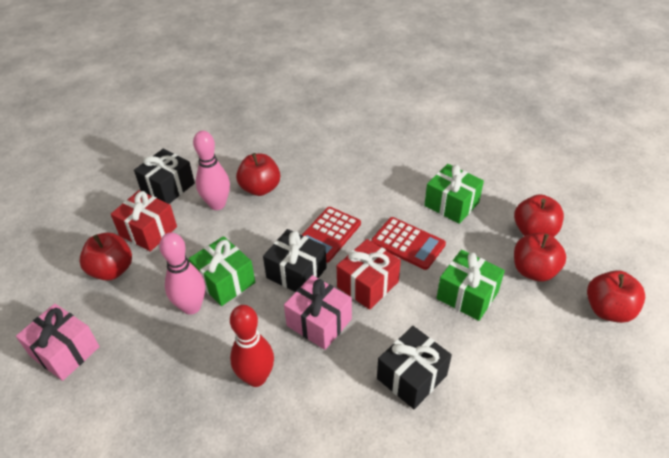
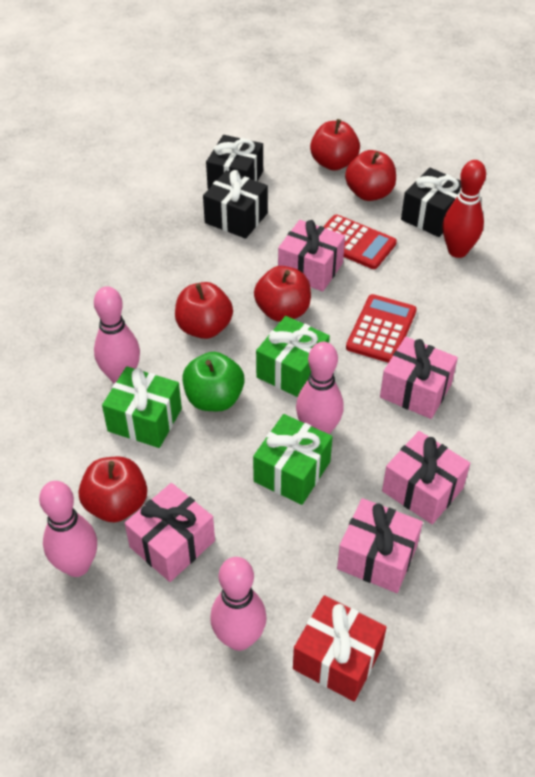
green apple: 0 -> 1
pink bowling pin: 2 -> 4
pink gift: 2 -> 5
red gift: 2 -> 1

